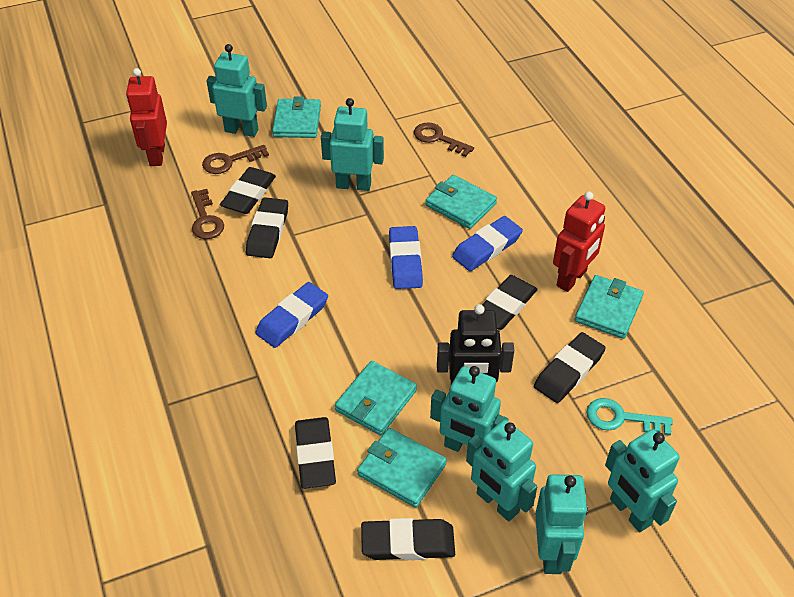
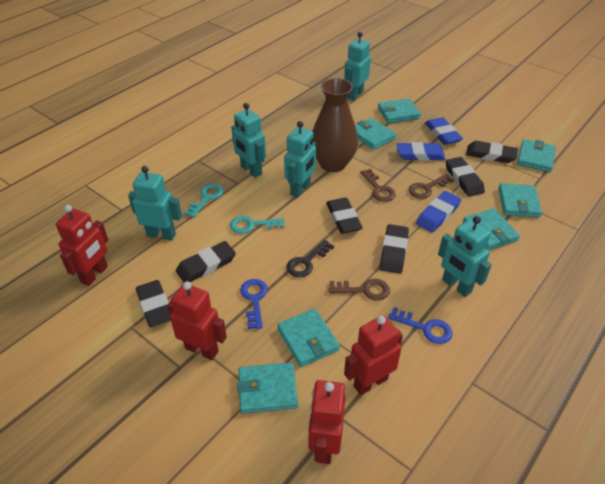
black key: 0 -> 1
black robot: 1 -> 0
blue key: 0 -> 2
brown vase: 0 -> 1
red robot: 2 -> 4
turquoise key: 1 -> 2
turquoise robot: 6 -> 5
turquoise wallet: 5 -> 7

